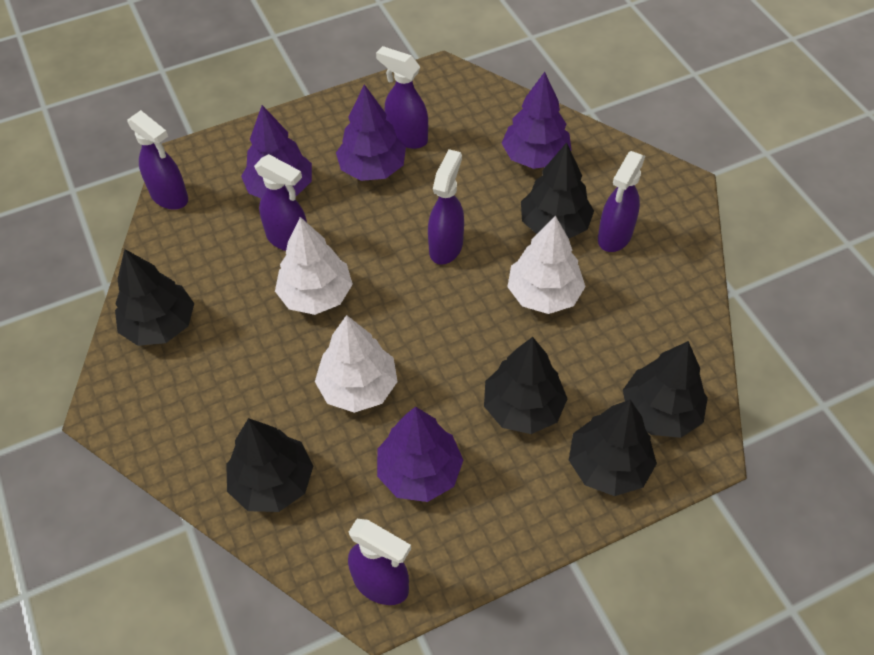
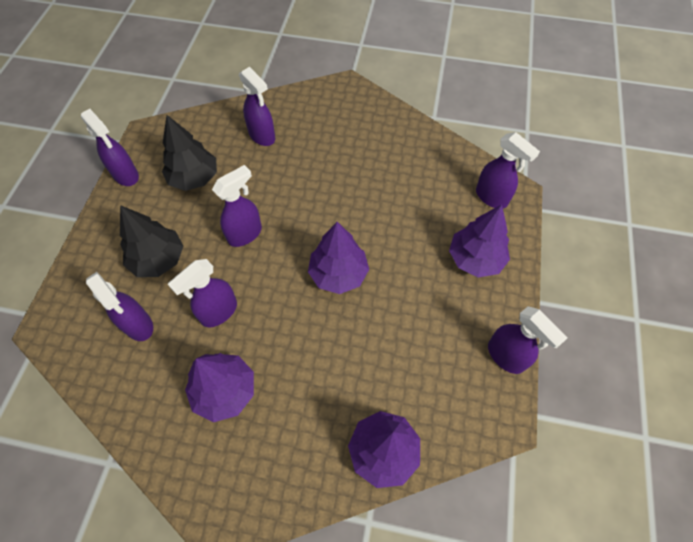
black tree: 6 -> 2
purple spray bottle: 6 -> 7
white tree: 3 -> 0

